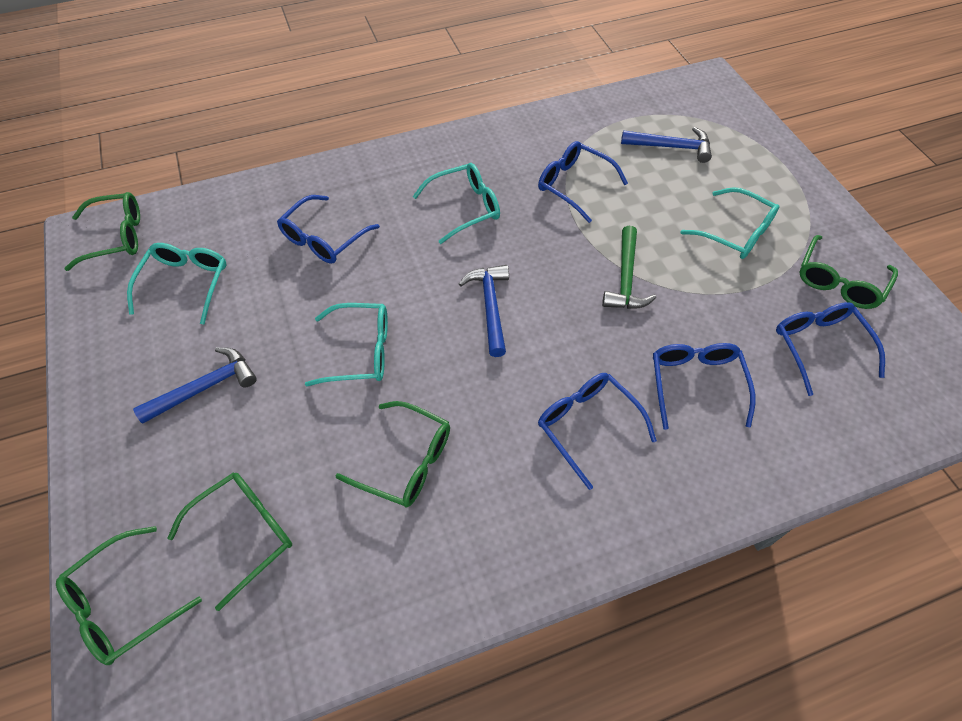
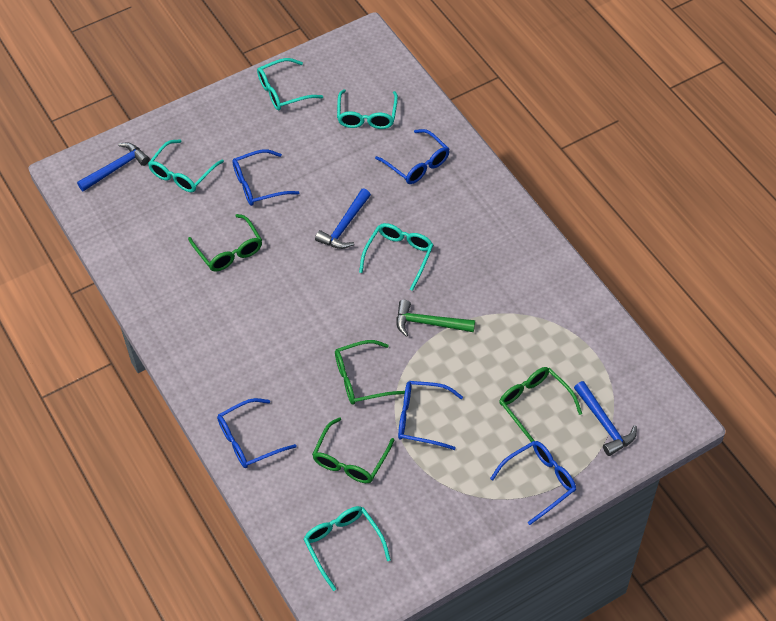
green glasses: 5 -> 4
turquoise glasses: 4 -> 5

